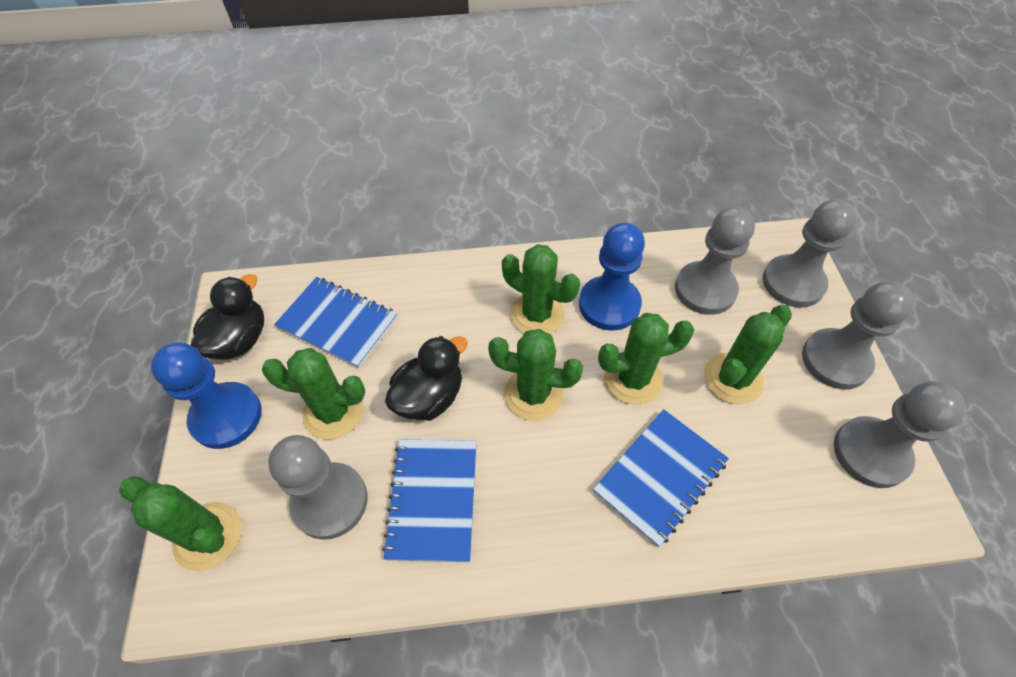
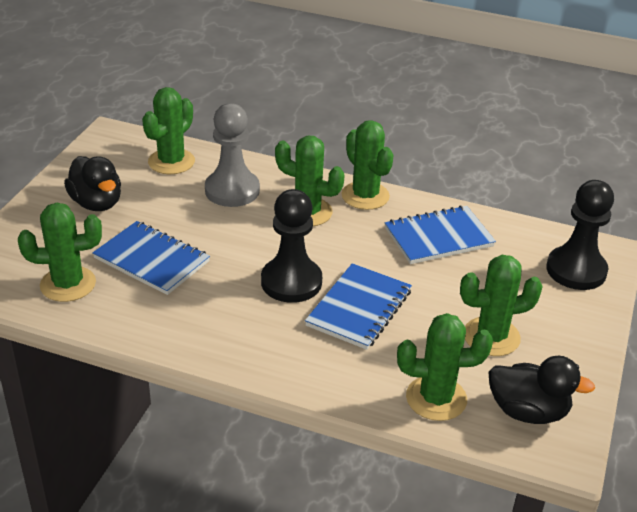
black pawn: 0 -> 2
blue pawn: 2 -> 0
grey pawn: 5 -> 1

